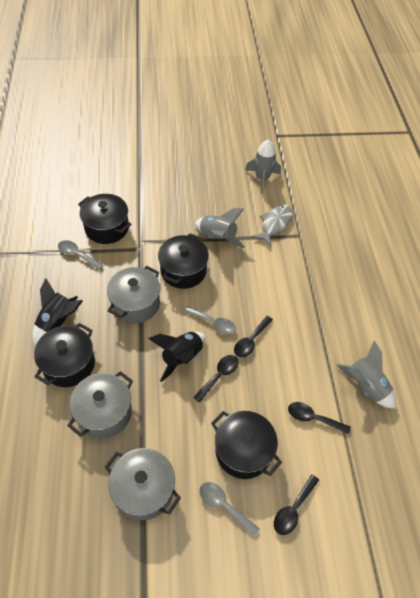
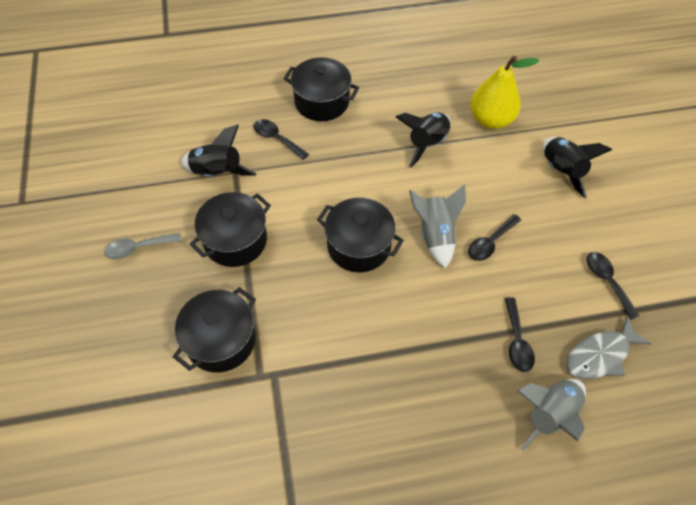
black rocket: 2 -> 3
grey pot: 3 -> 0
grey rocket: 3 -> 2
grey spoon: 3 -> 1
yellow pear: 0 -> 1

